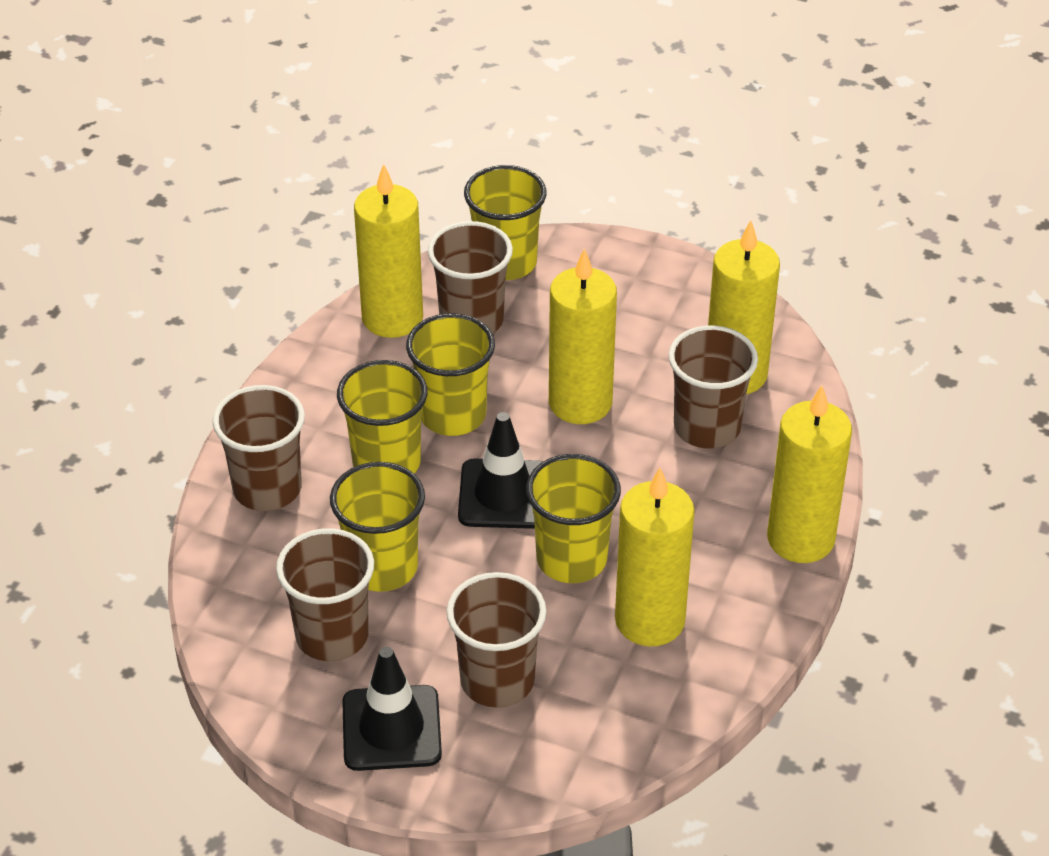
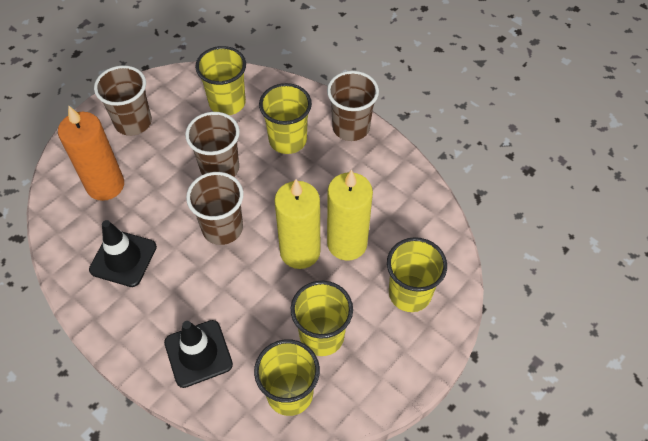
brown cup: 5 -> 4
orange candle: 0 -> 1
yellow candle: 5 -> 2

